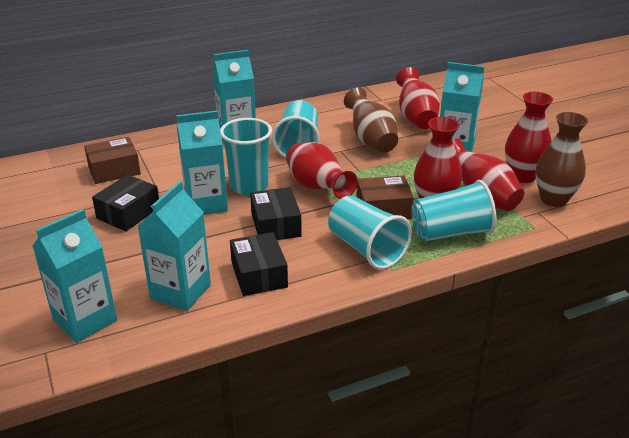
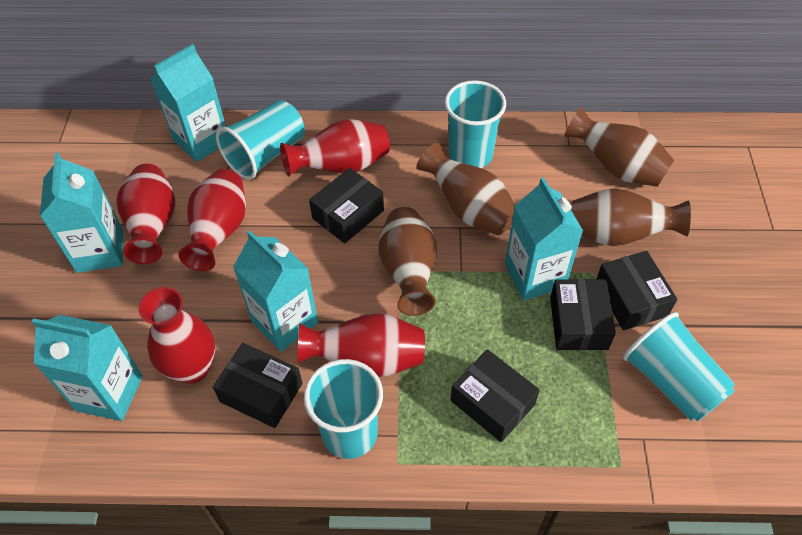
black box: 3 -> 5
brown box: 2 -> 0
brown vase: 2 -> 4

